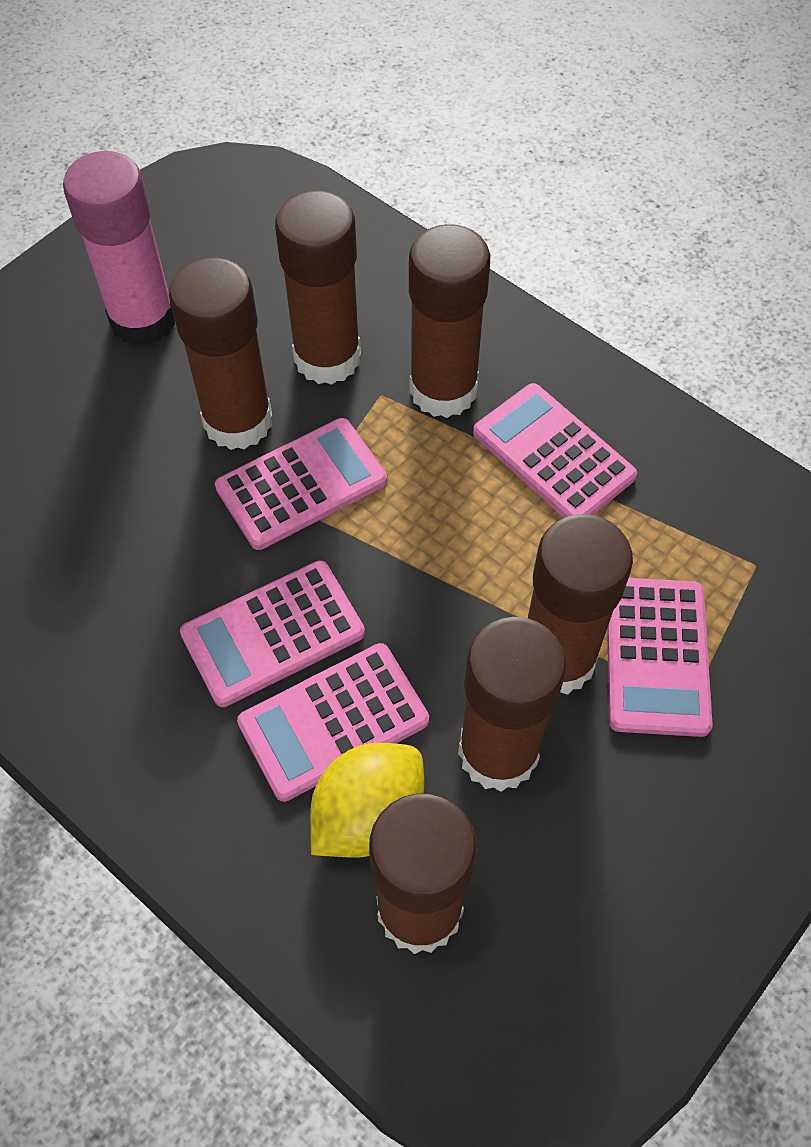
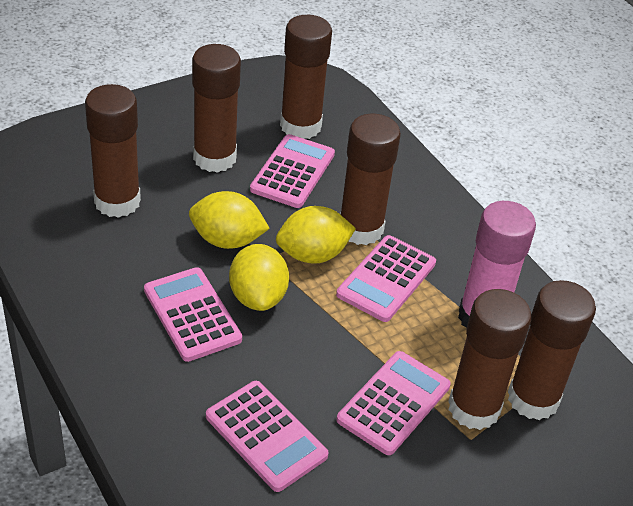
yellow lemon: 1 -> 3

